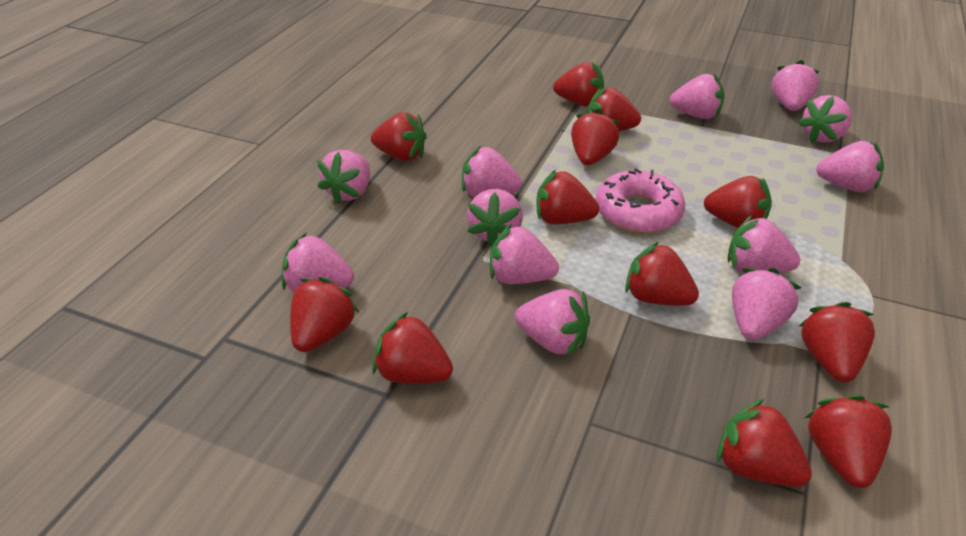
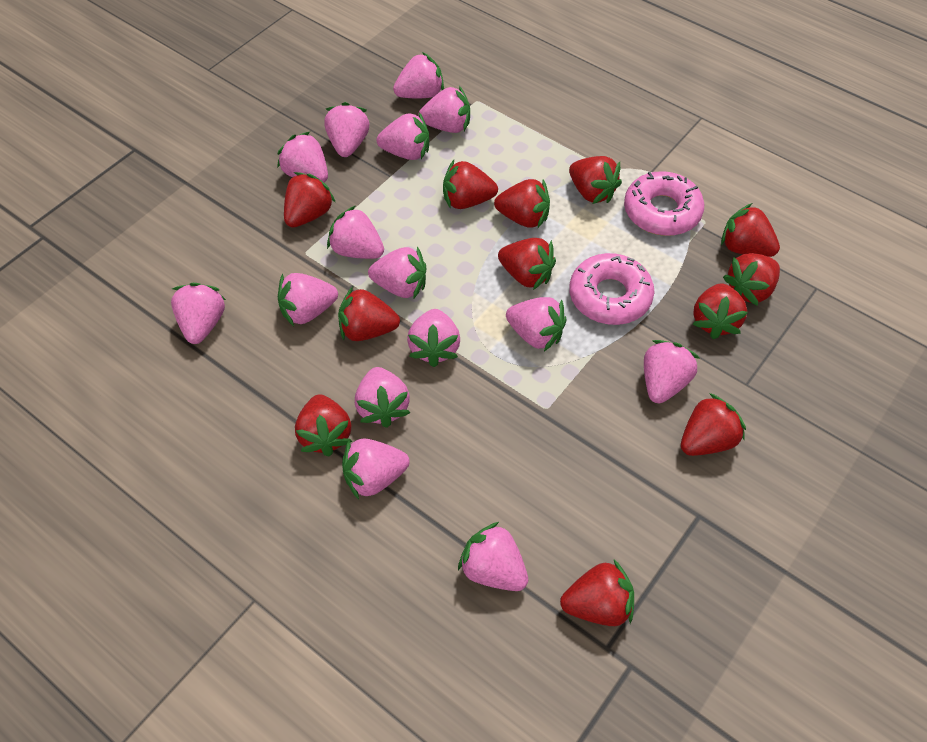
pink donut: 1 -> 2
pink strawberry: 12 -> 15

